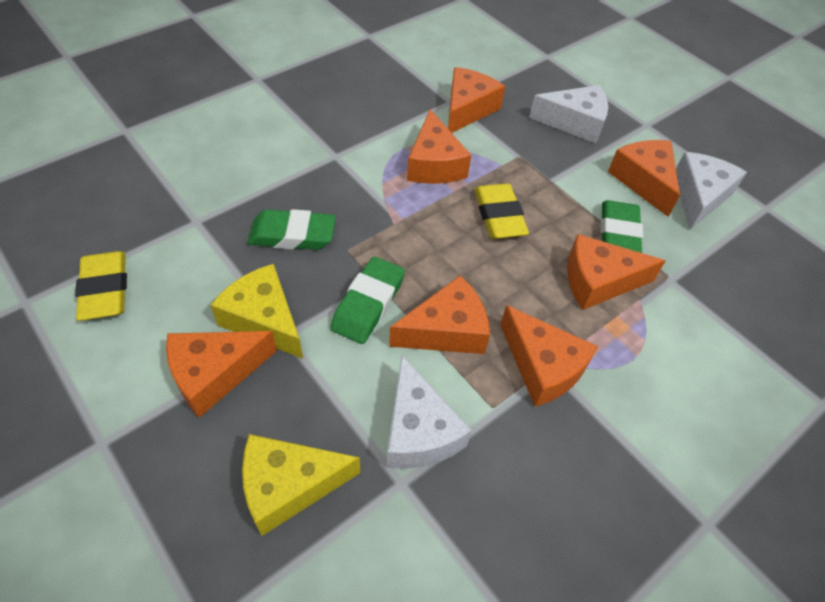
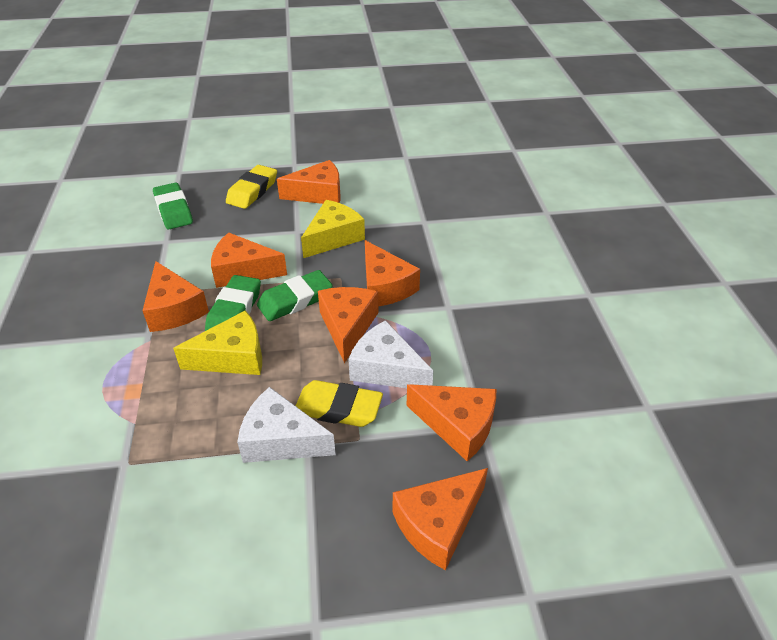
white cheese: 3 -> 2

